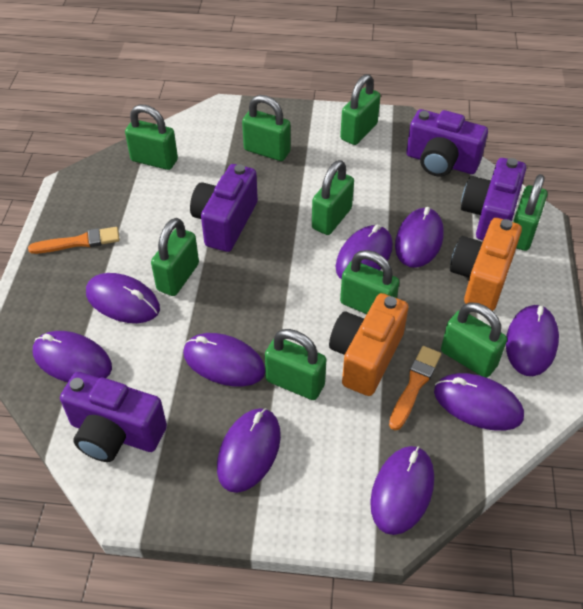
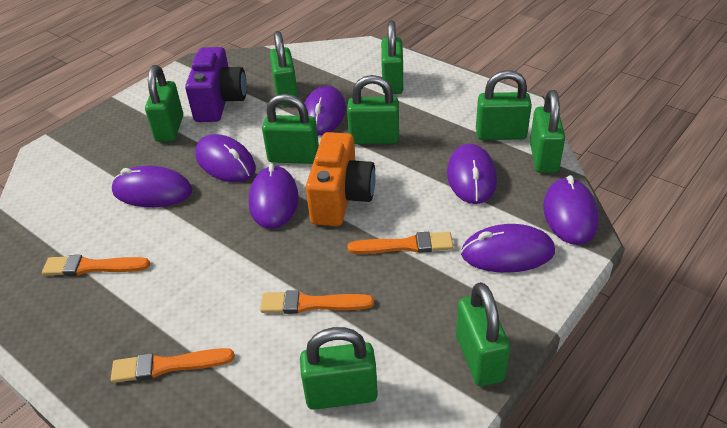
orange brush: 2 -> 4
orange camera: 2 -> 1
purple camera: 4 -> 1
purple mouse: 9 -> 7

